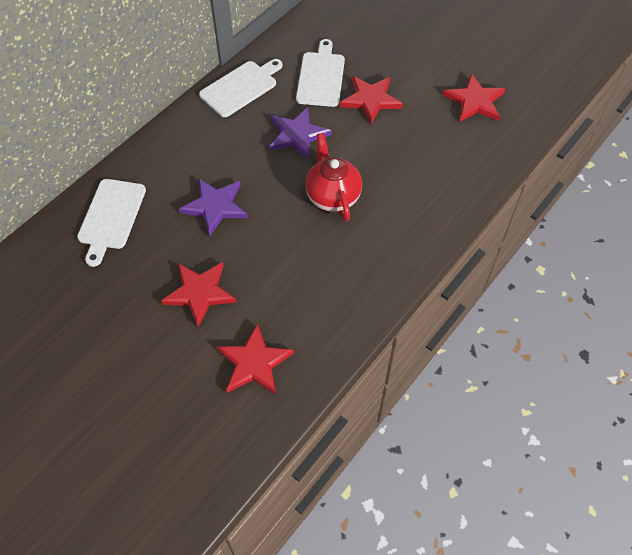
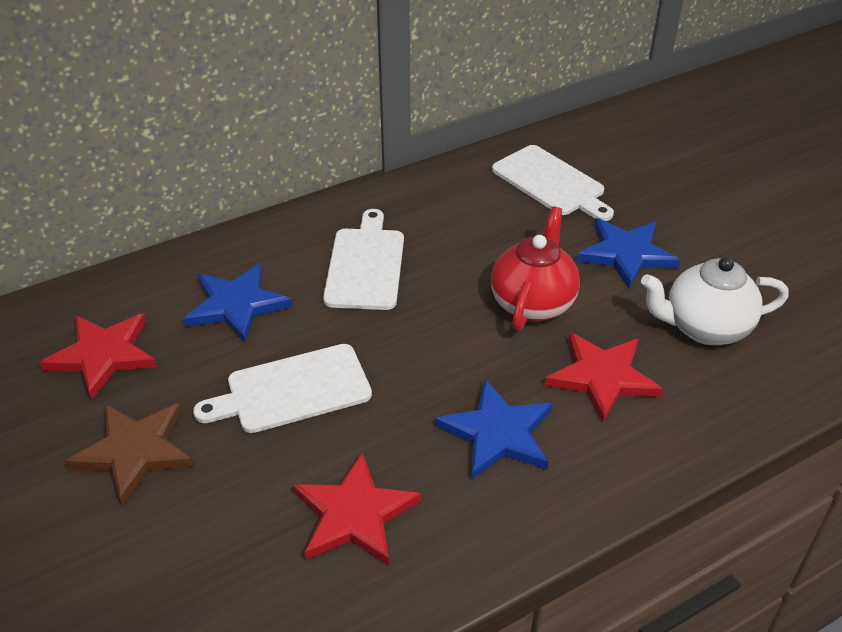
blue star: 0 -> 3
brown star: 0 -> 1
purple star: 2 -> 0
red star: 4 -> 3
white teapot: 0 -> 1

